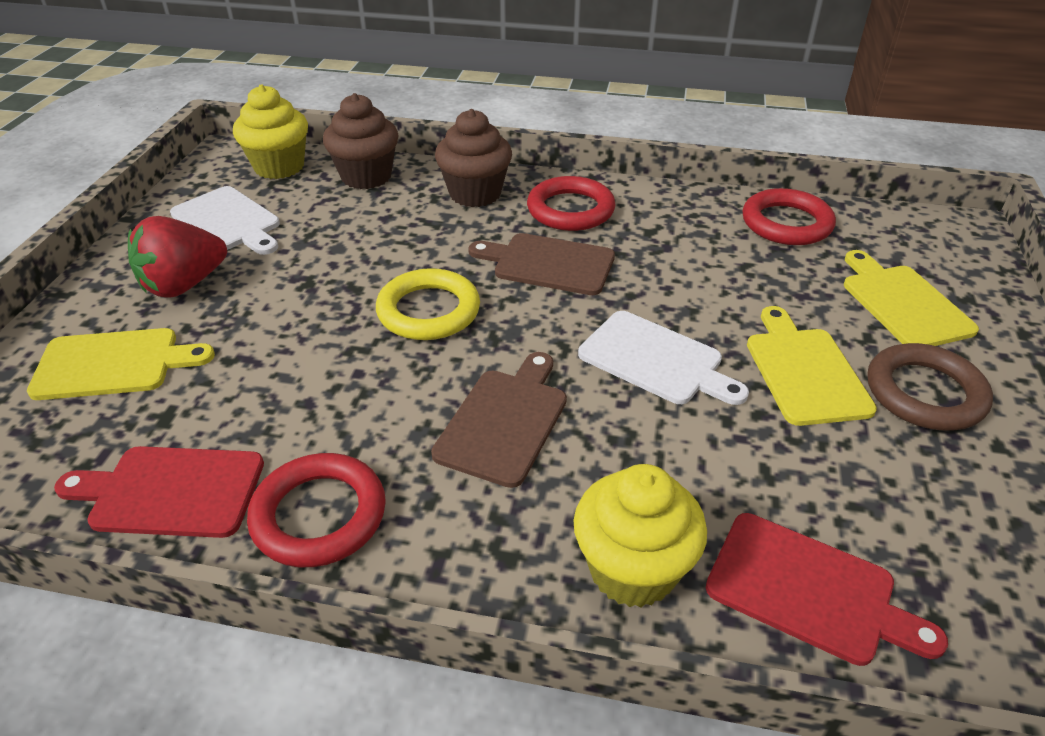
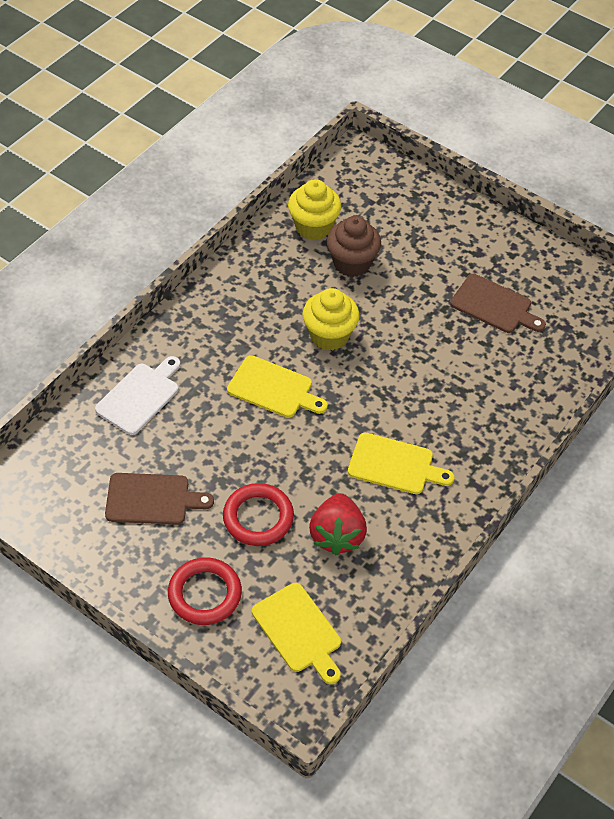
brown cupcake: 2 -> 1
brown ring: 1 -> 0
red cutting board: 2 -> 0
red ring: 3 -> 2
white cutting board: 2 -> 1
yellow ring: 1 -> 0

